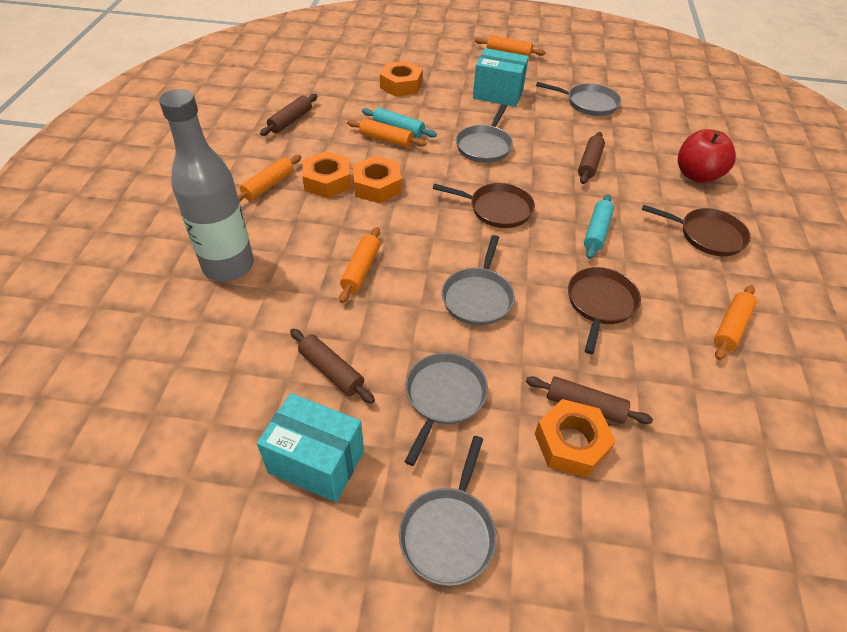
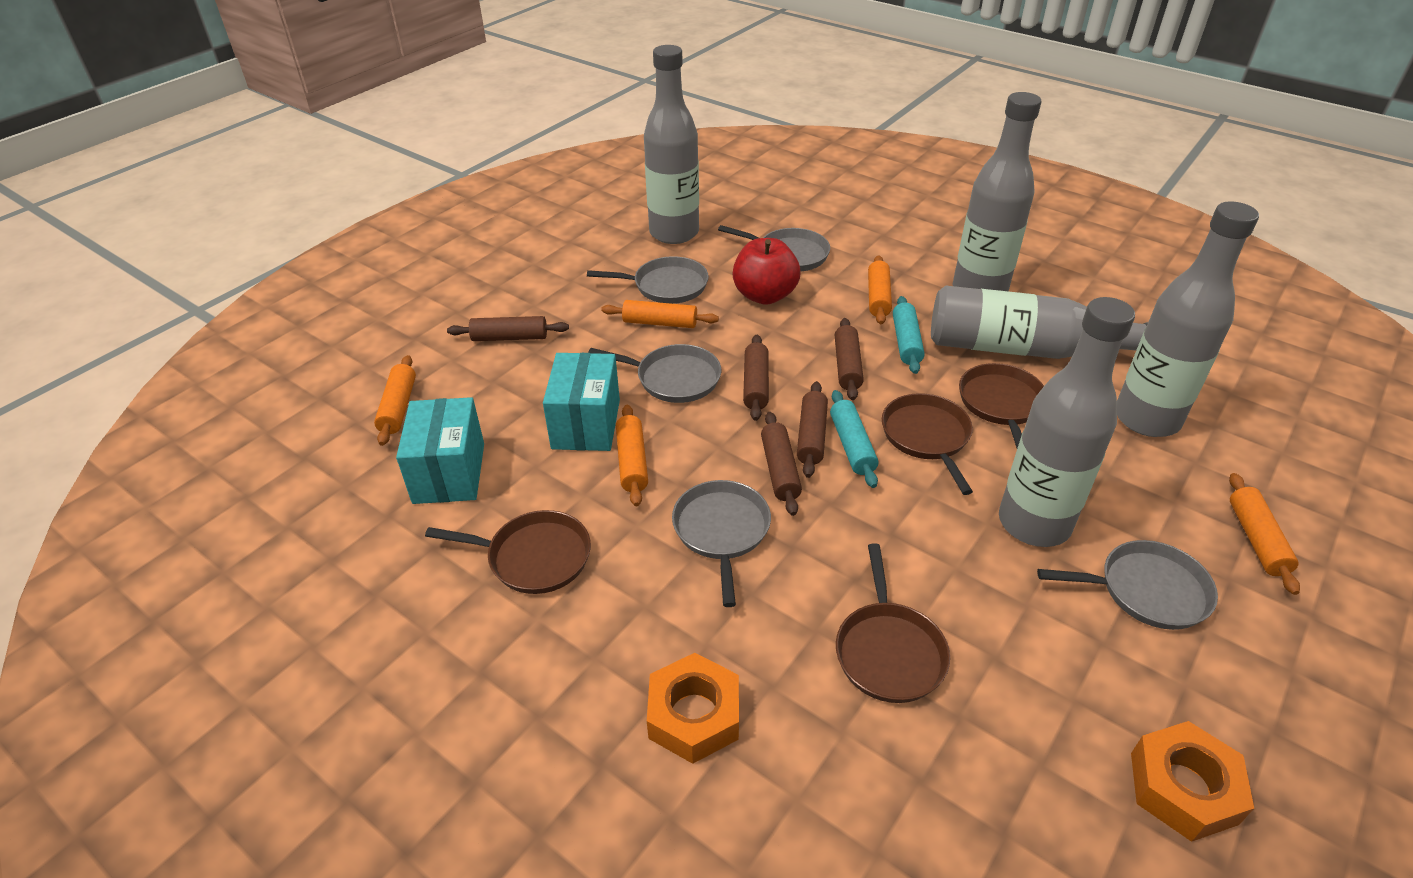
brown pan: 3 -> 4
brown rolling pin: 4 -> 5
grey bottle: 1 -> 5
orange nut: 4 -> 2

